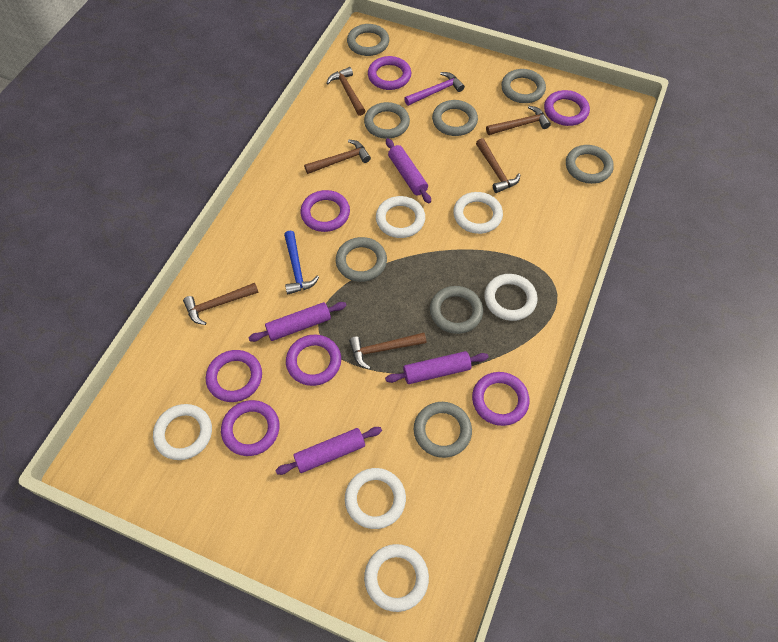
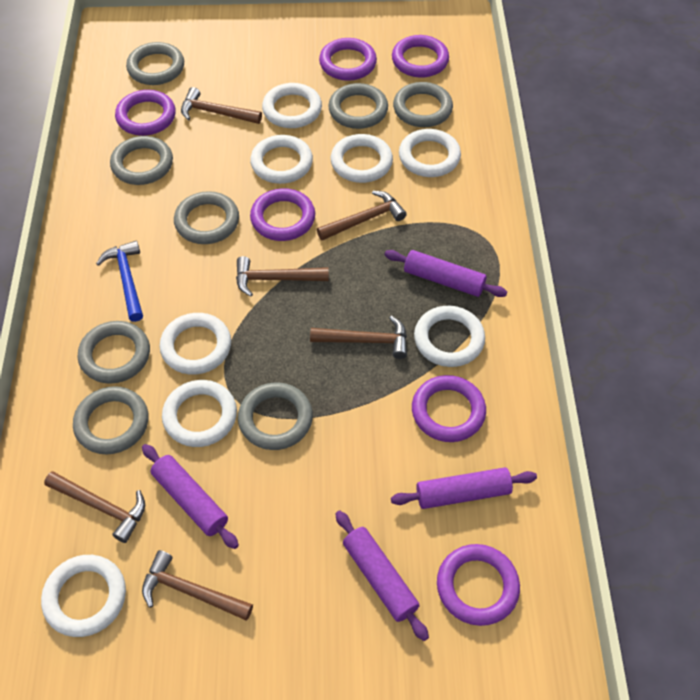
purple hammer: 1 -> 0
purple ring: 7 -> 6
white ring: 6 -> 8

